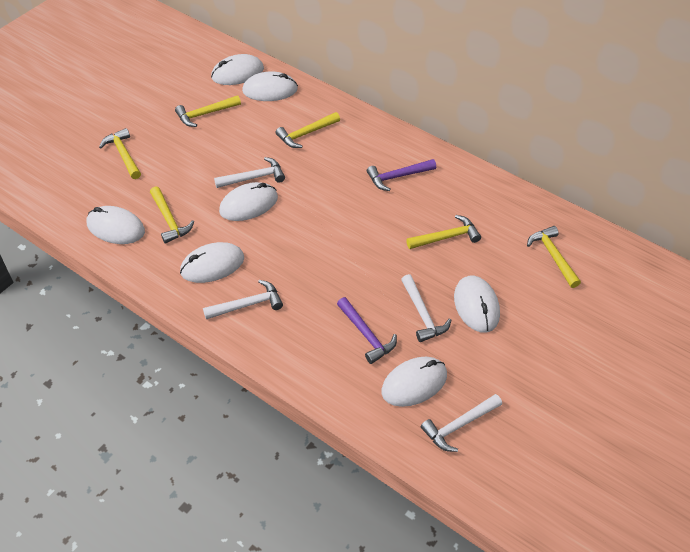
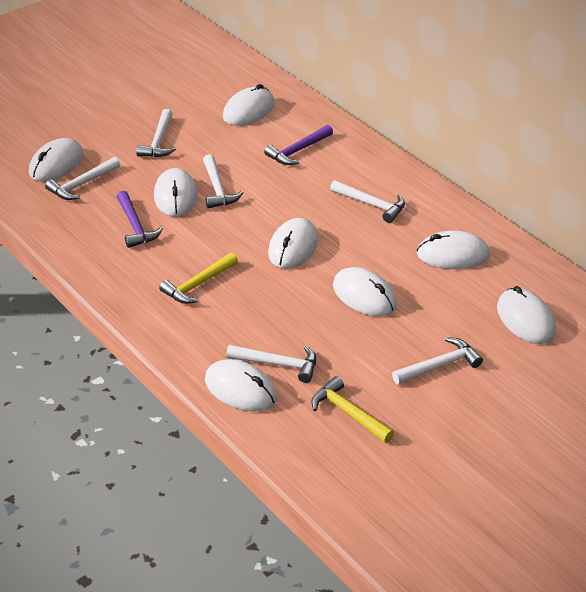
white hammer: 4 -> 6
white mouse: 7 -> 8
yellow hammer: 6 -> 2

